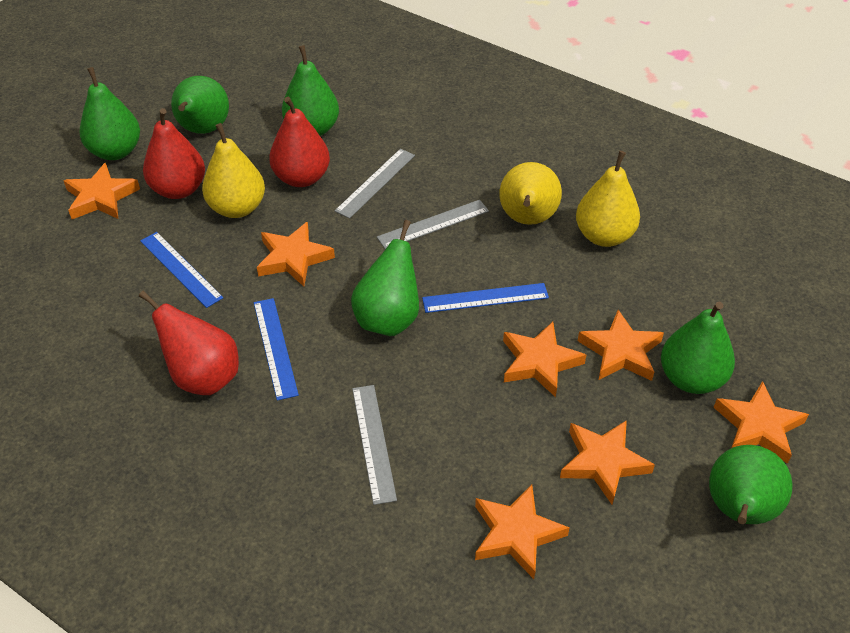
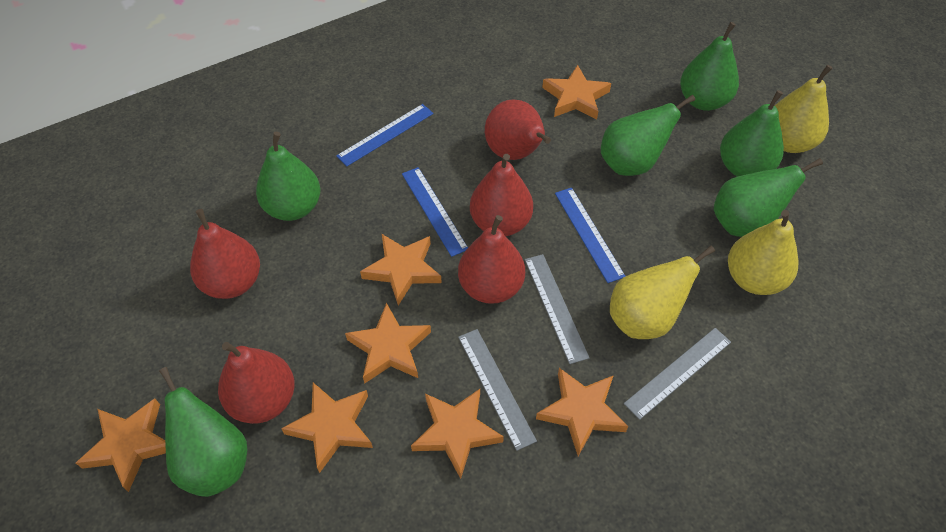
red pear: 3 -> 5

